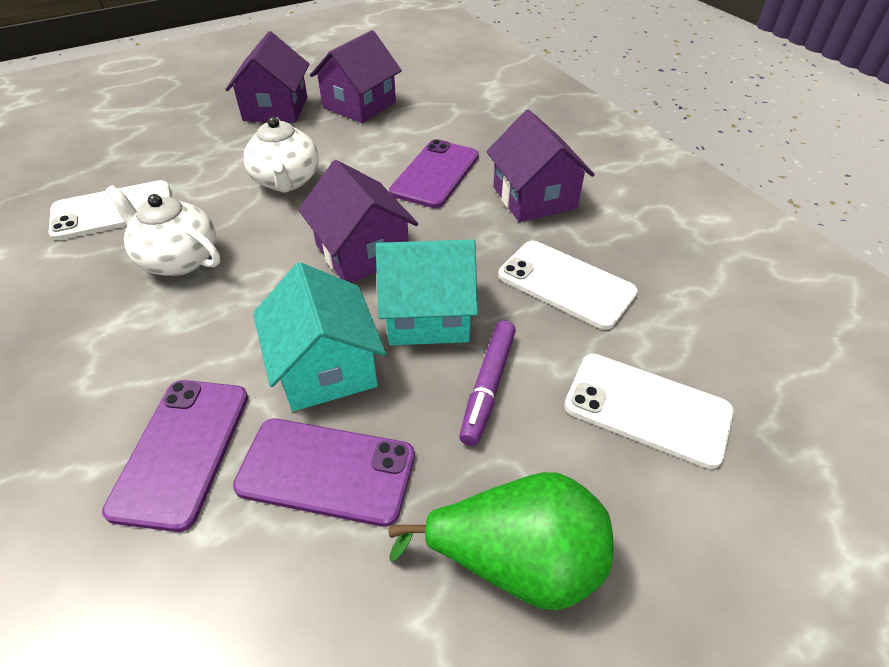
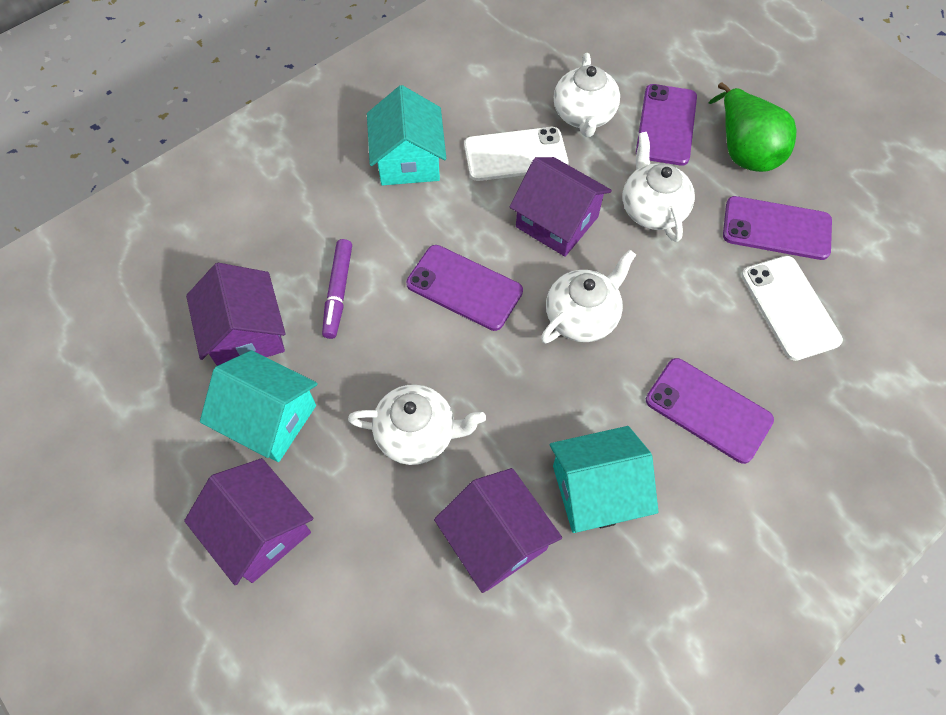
purple phone: 3 -> 4
turquoise house: 2 -> 3
white phone: 3 -> 2
white teapot: 2 -> 4

